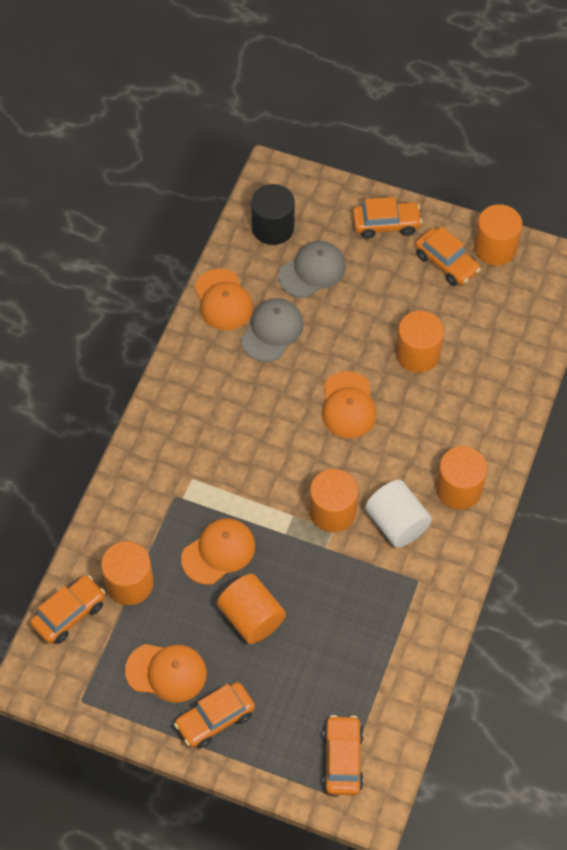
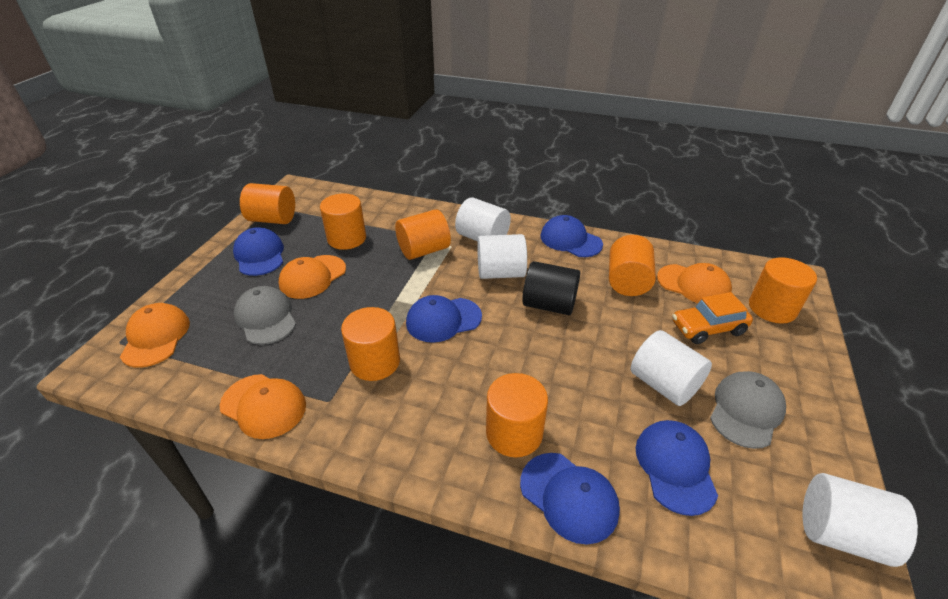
blue cap: 0 -> 5
orange car: 5 -> 1
orange cylinder: 6 -> 7
white cylinder: 1 -> 4

